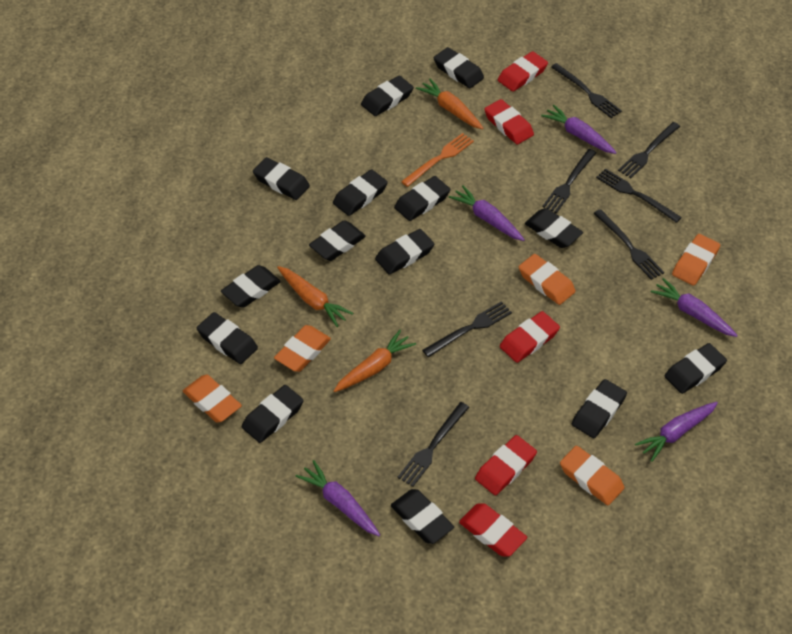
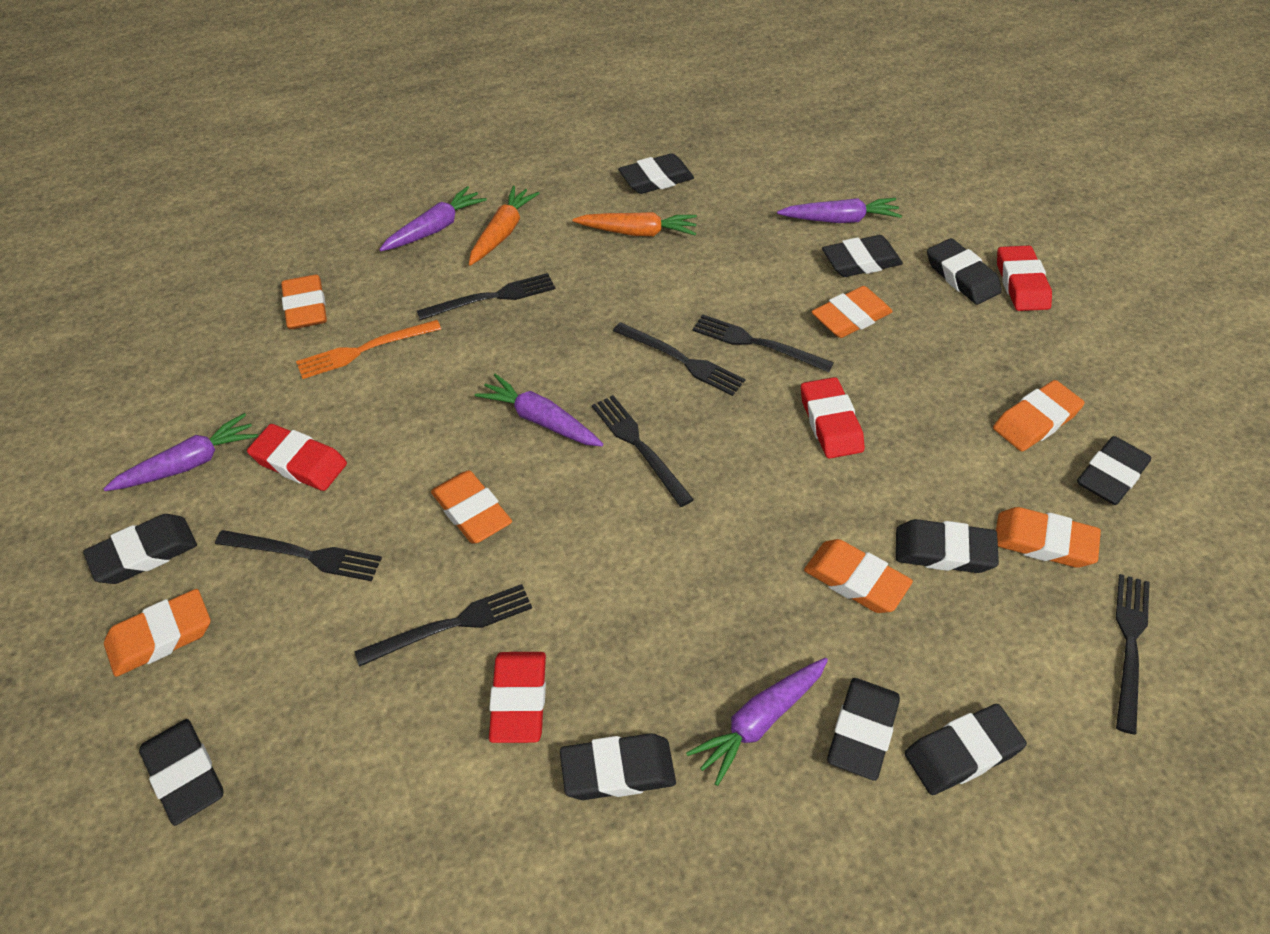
black eraser: 14 -> 10
orange carrot: 3 -> 2
orange eraser: 5 -> 7
red eraser: 5 -> 4

